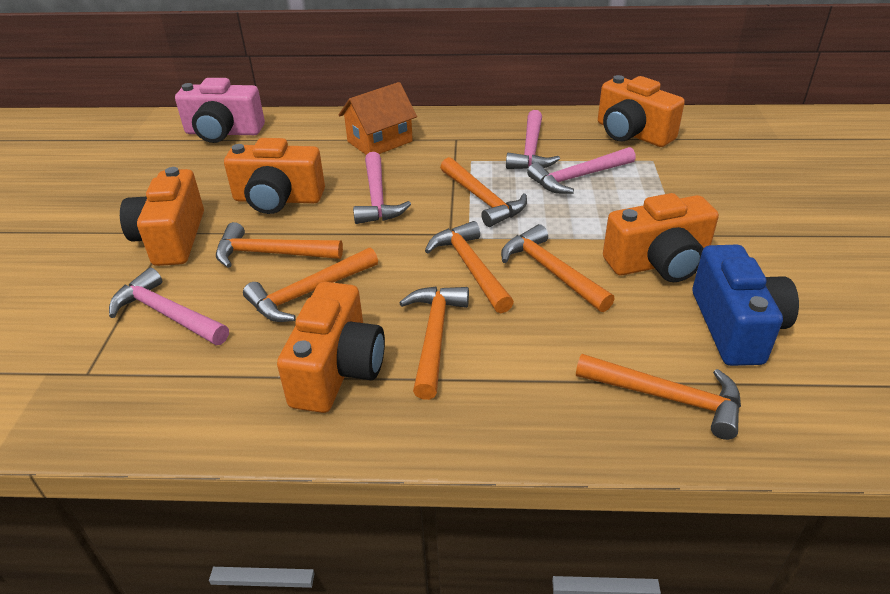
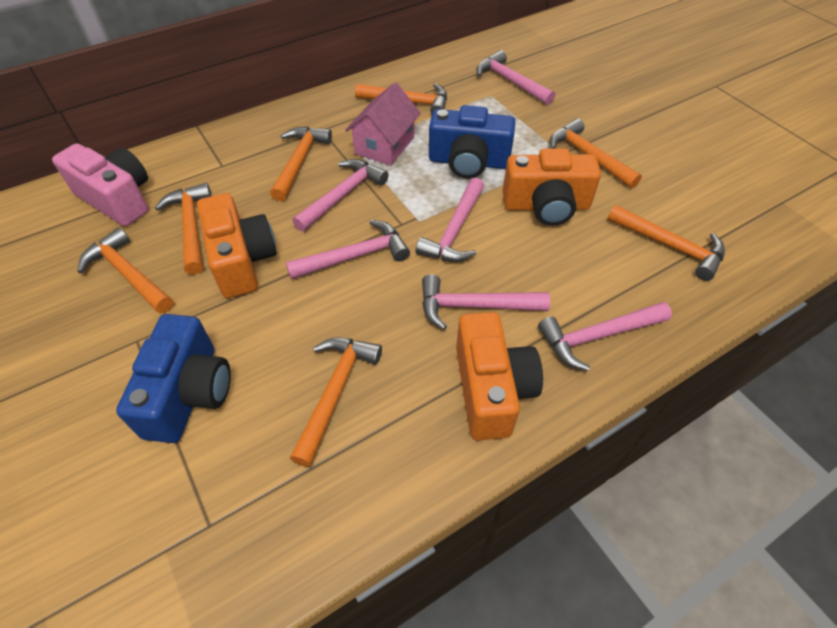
blue camera: 1 -> 2
orange camera: 5 -> 3
orange house: 1 -> 0
pink hammer: 4 -> 6
pink house: 0 -> 1

